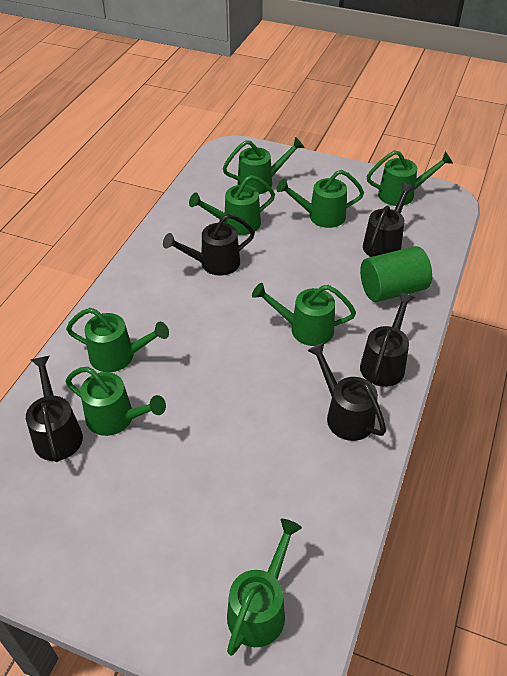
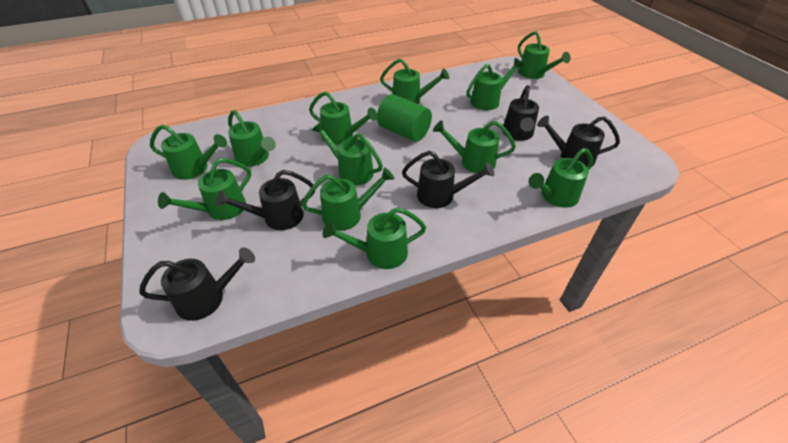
green watering can: 8 -> 12

